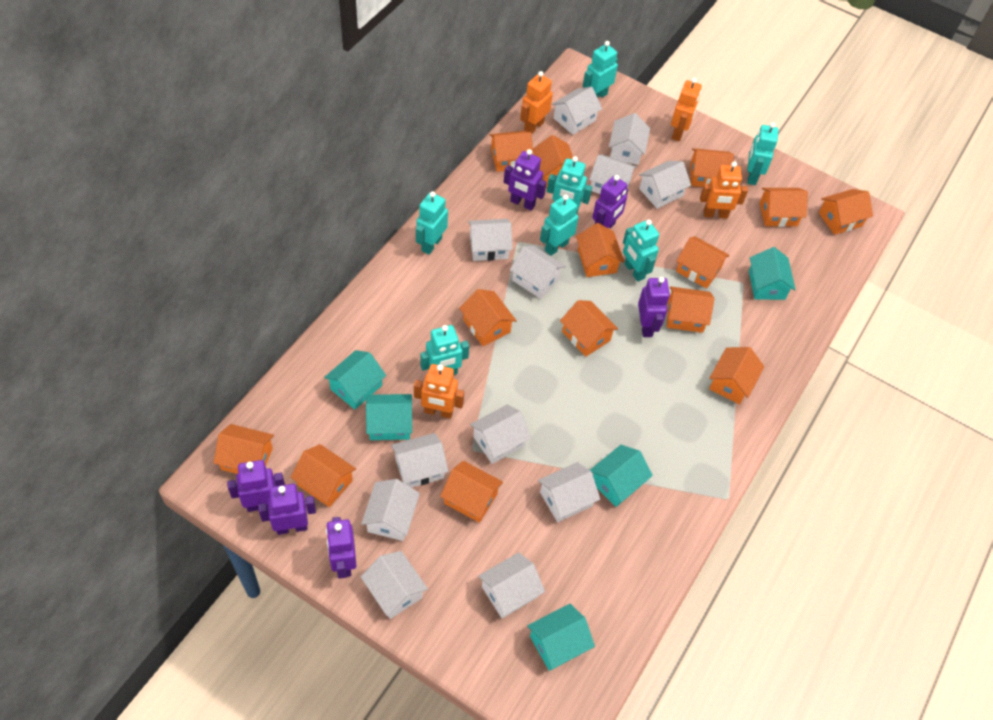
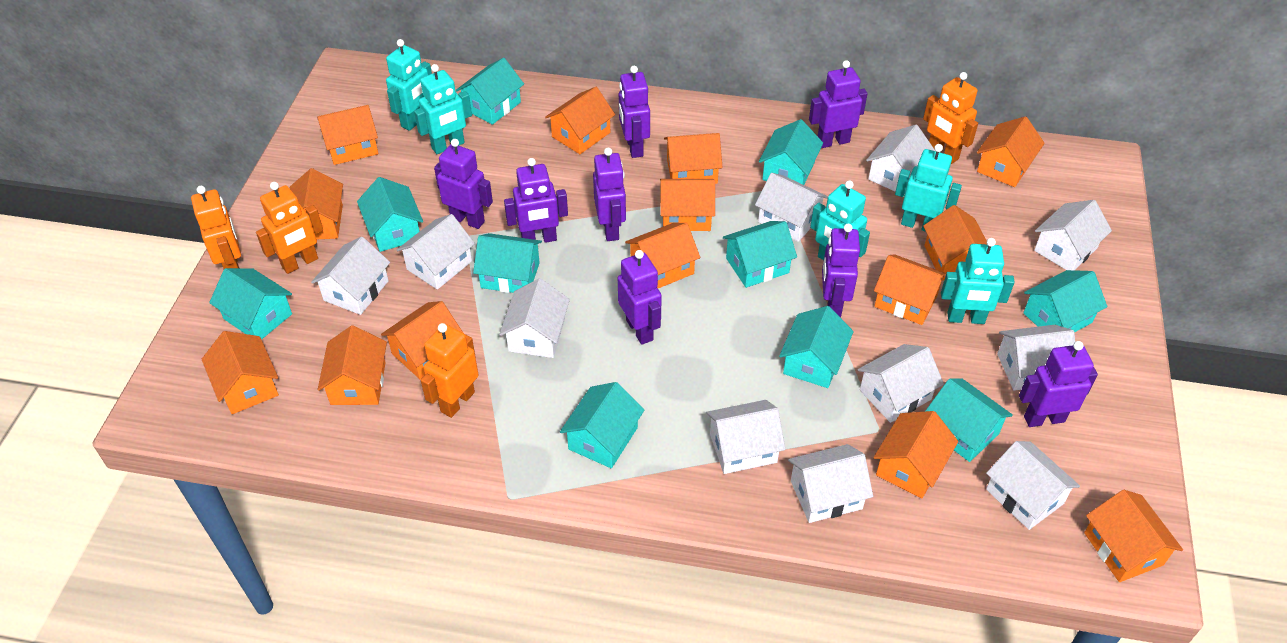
purple robot: 6 -> 8
turquoise house: 5 -> 10
turquoise robot: 7 -> 5
white house: 12 -> 11

